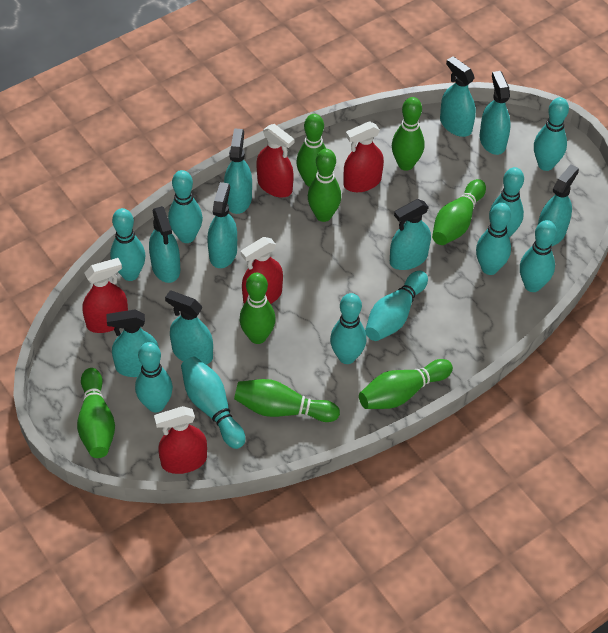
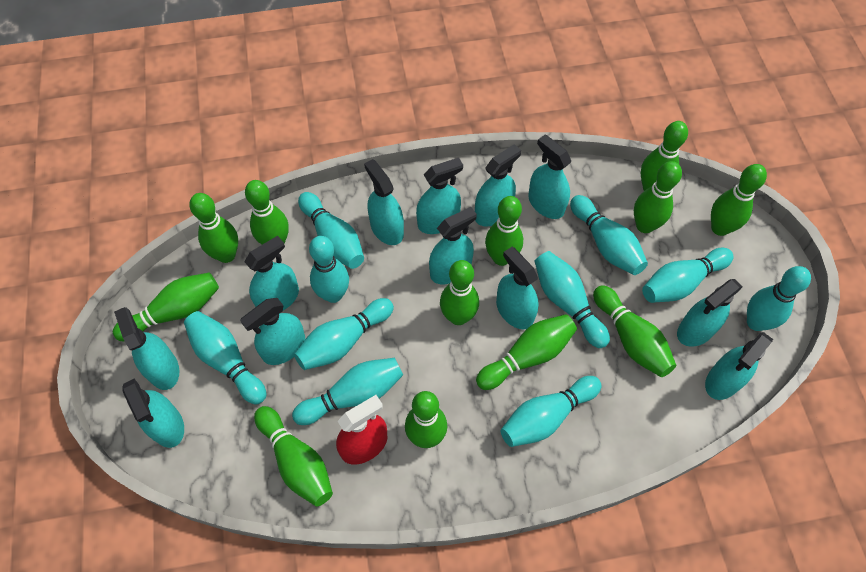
green bowling pin: 8 -> 12
red spray bottle: 5 -> 1
turquoise spray bottle: 9 -> 12

